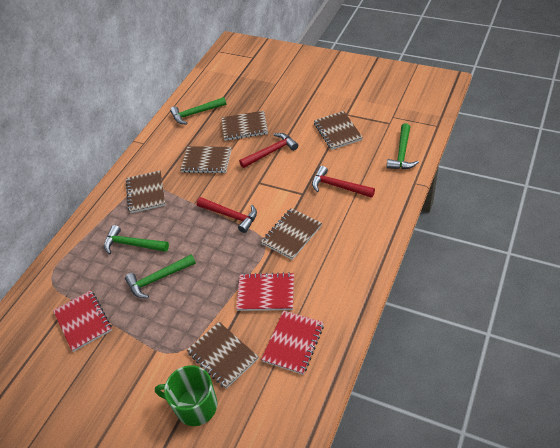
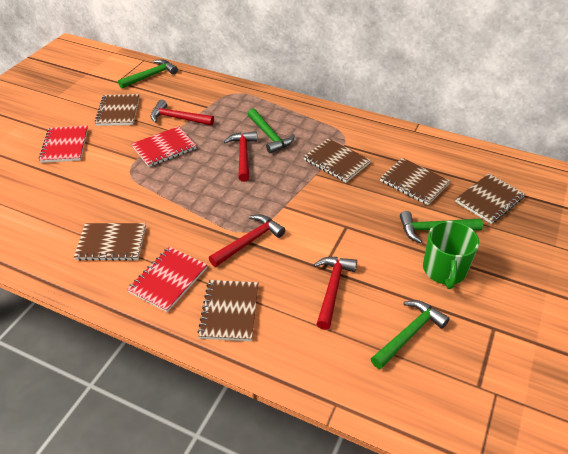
red hammer: 3 -> 4

